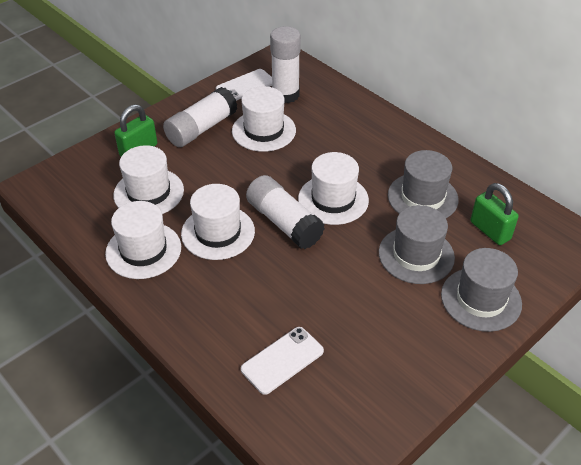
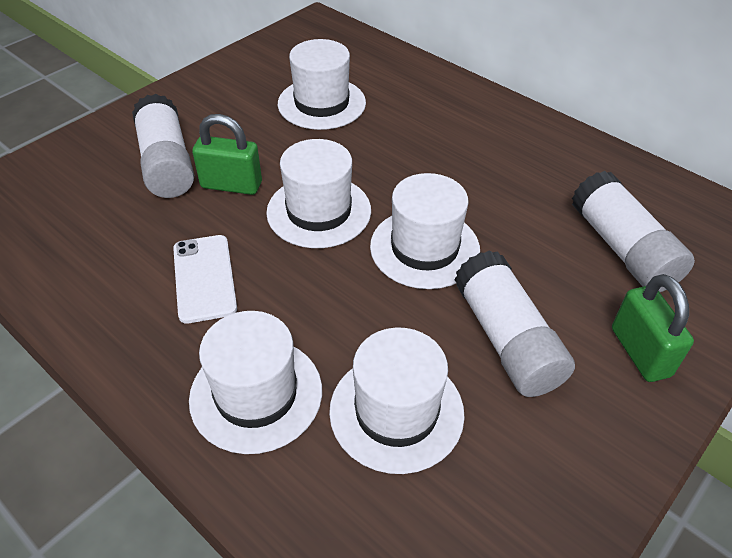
grey hat: 3 -> 0
white phone: 2 -> 1

